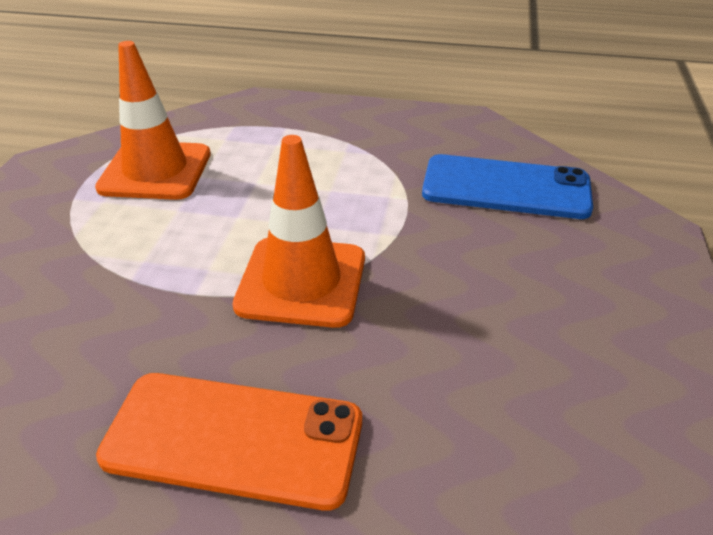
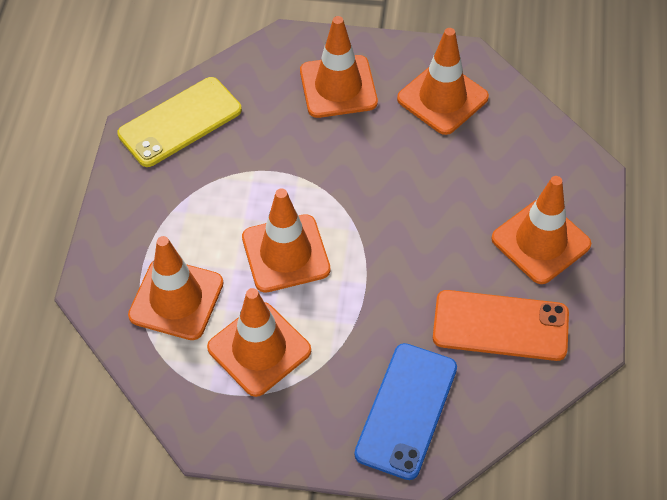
orange traffic cone: 2 -> 6
yellow phone: 0 -> 1

